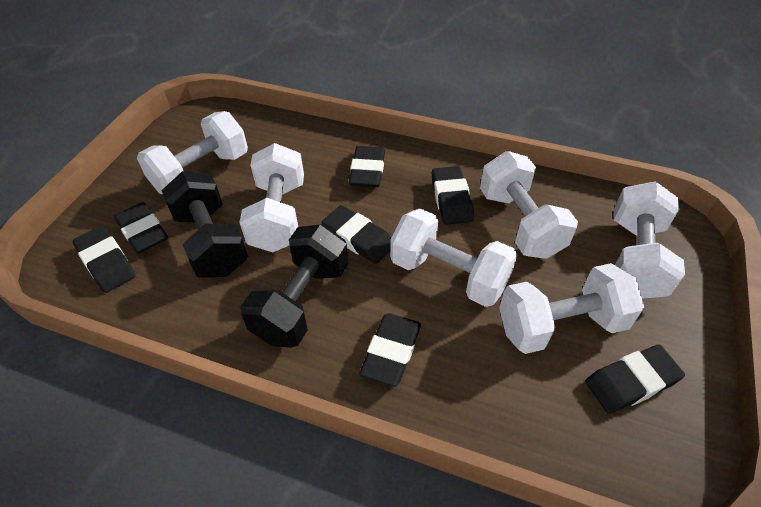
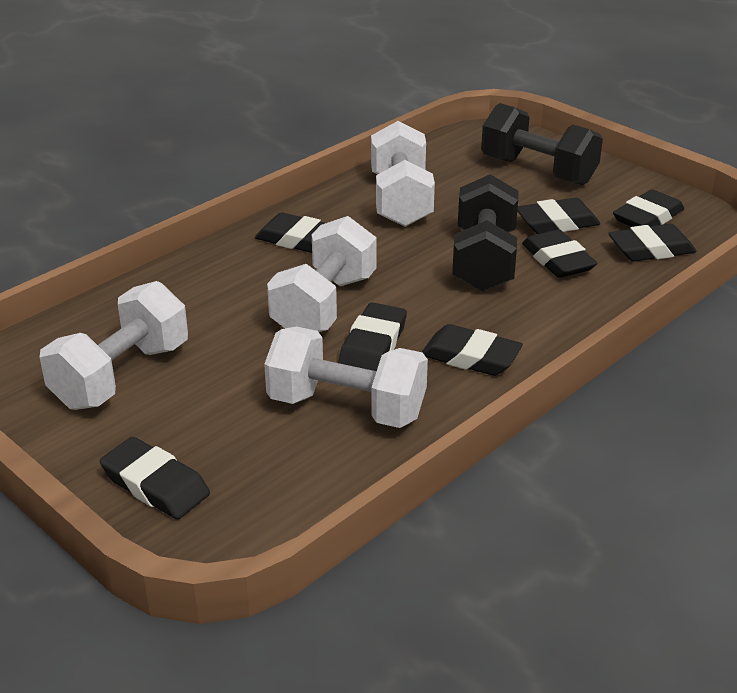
black eraser: 7 -> 8
white dumbbell: 6 -> 4

